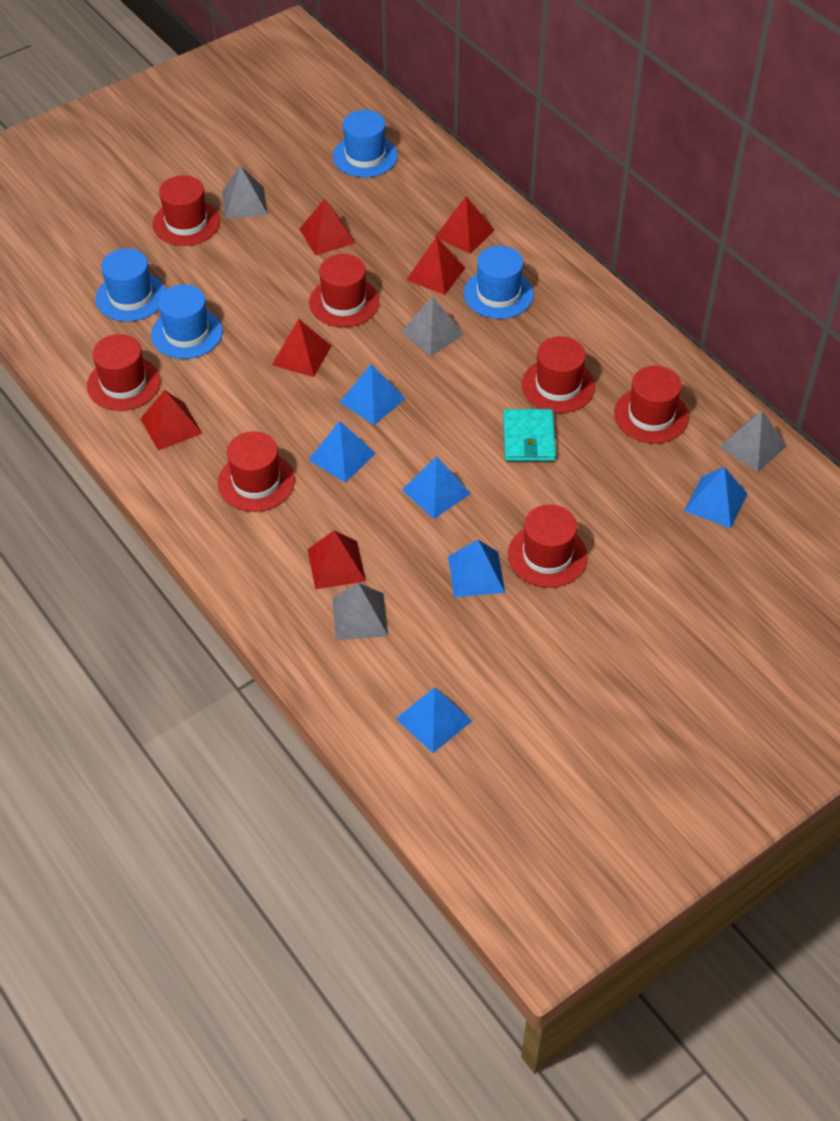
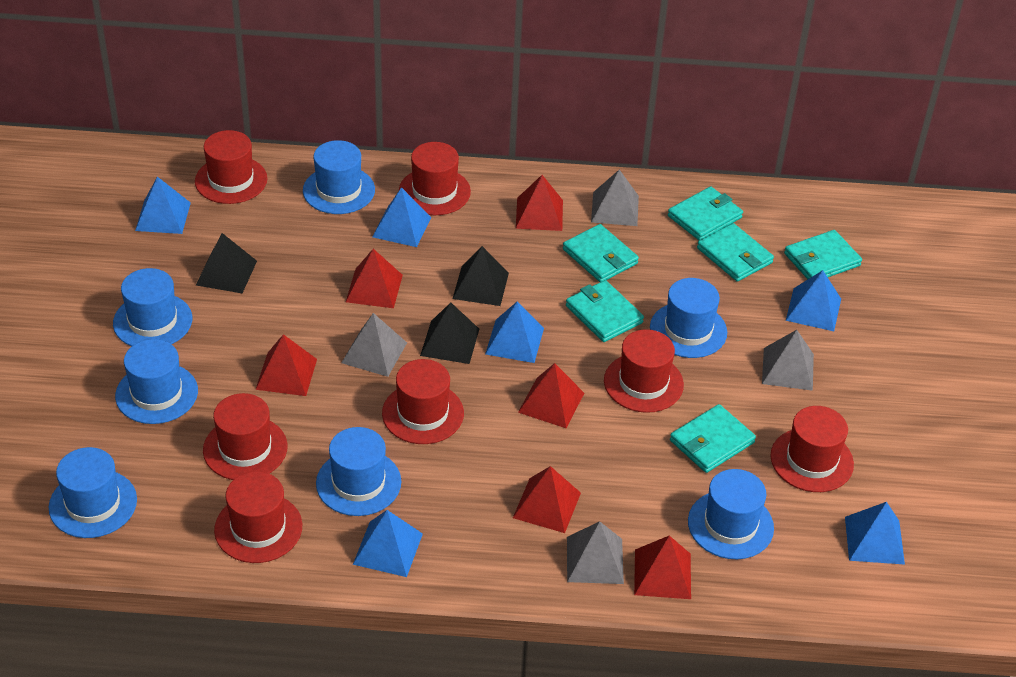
black pyramid: 0 -> 3
blue hat: 4 -> 7
turquoise wallet: 1 -> 6

